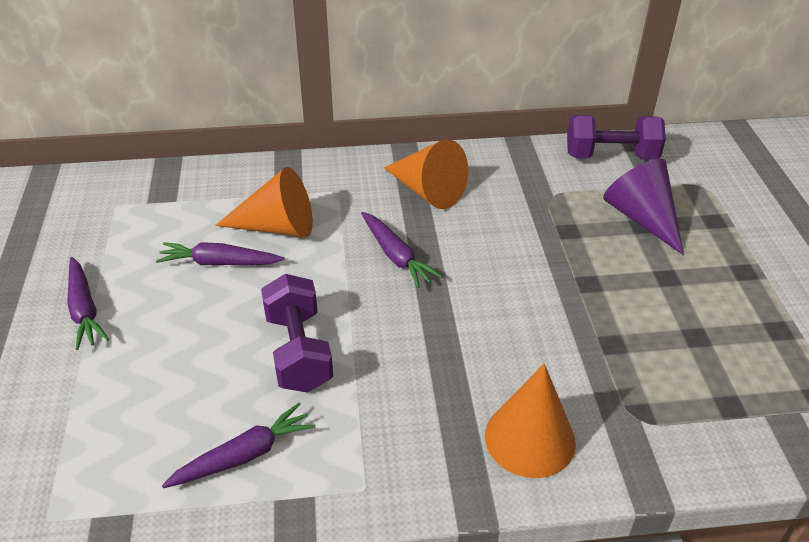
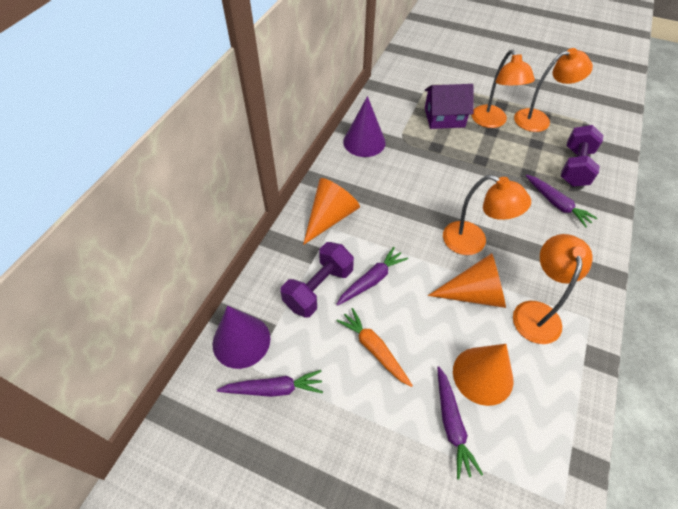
orange carrot: 0 -> 1
orange lamp: 0 -> 4
purple cone: 1 -> 2
purple house: 0 -> 1

